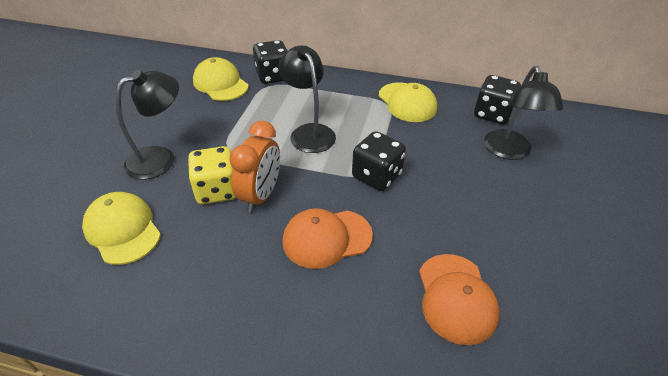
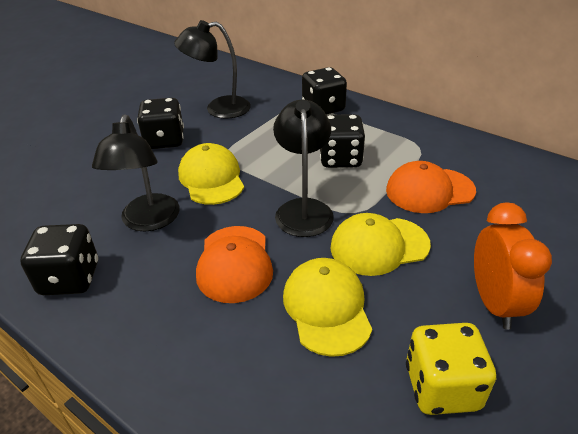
black dice: 3 -> 4

